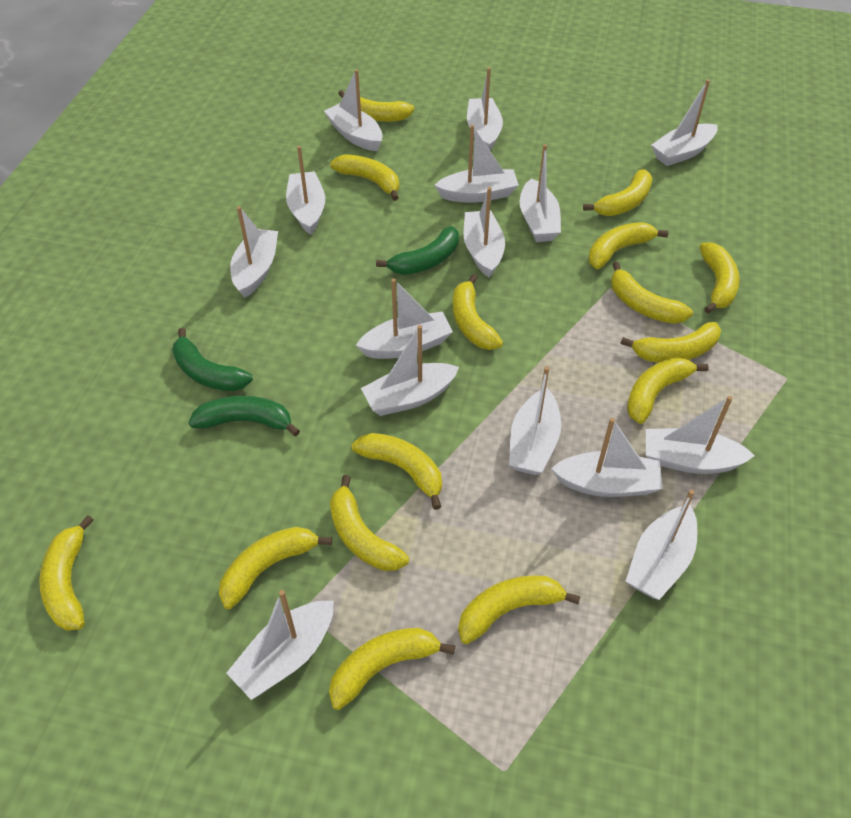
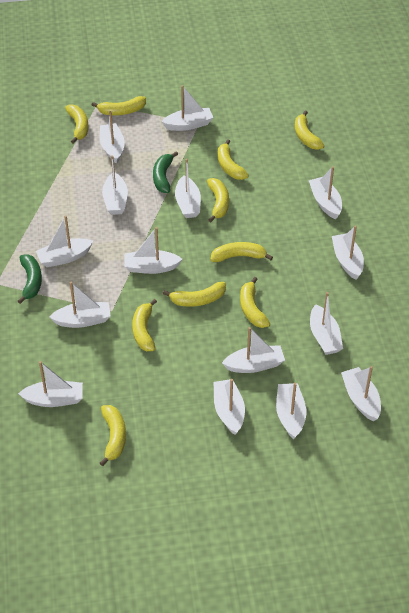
green banana: 3 -> 2
yellow banana: 15 -> 10

